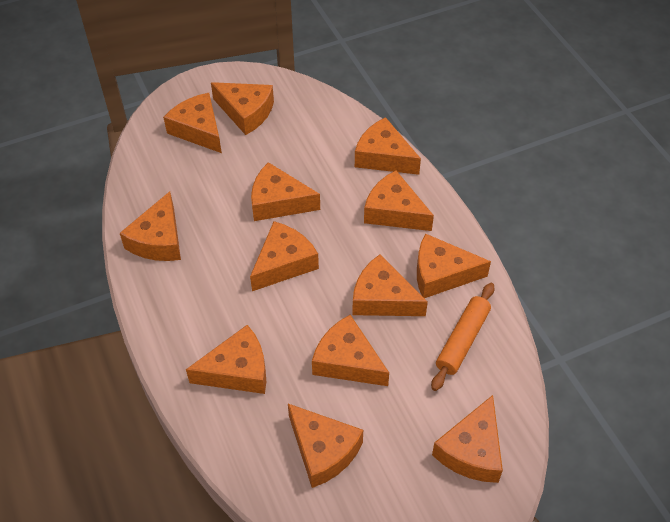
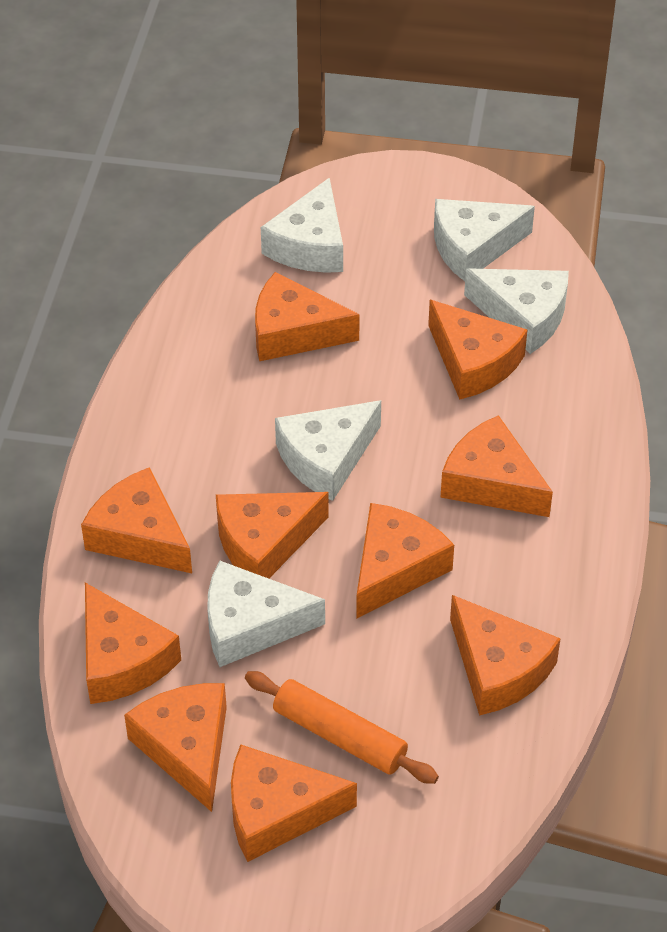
orange cheese: 13 -> 10
white cheese: 0 -> 5

